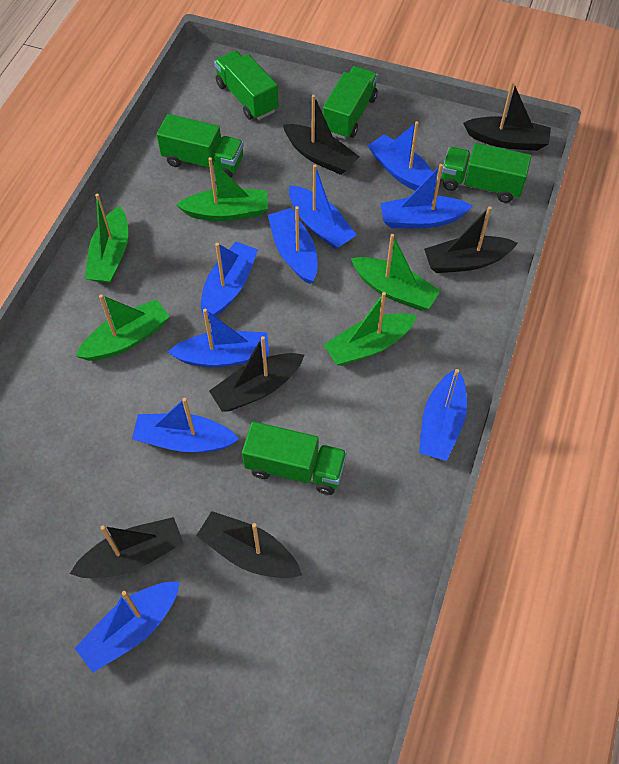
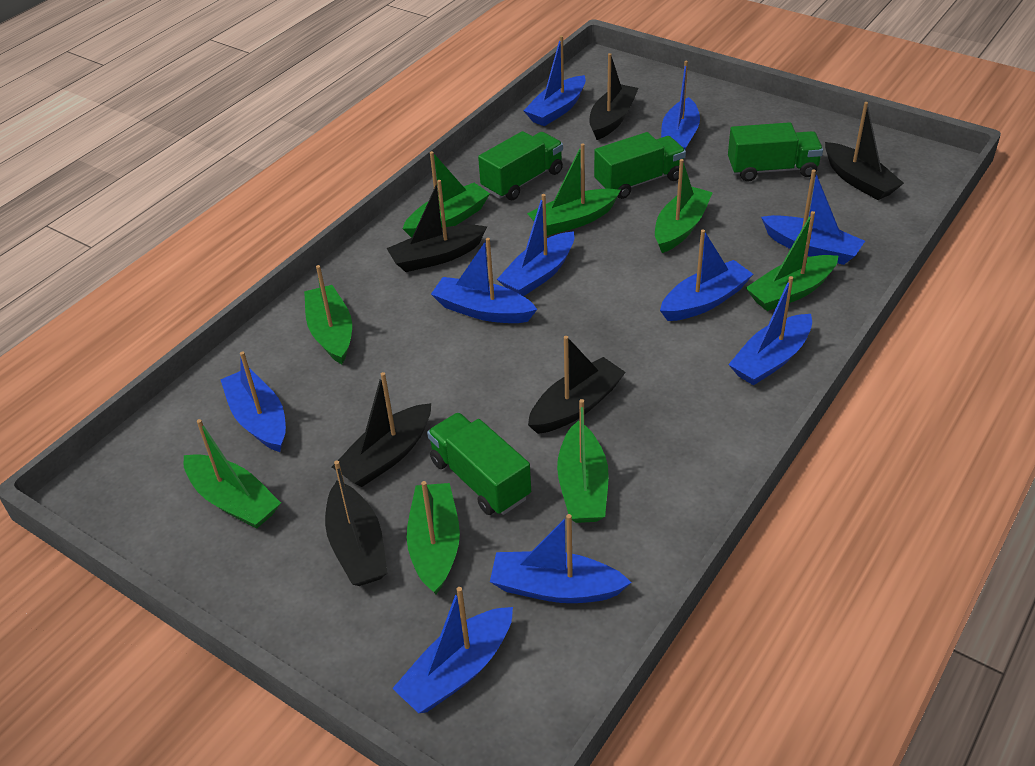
blue boat: 9 -> 10
green boat: 5 -> 8
green truck: 5 -> 4

